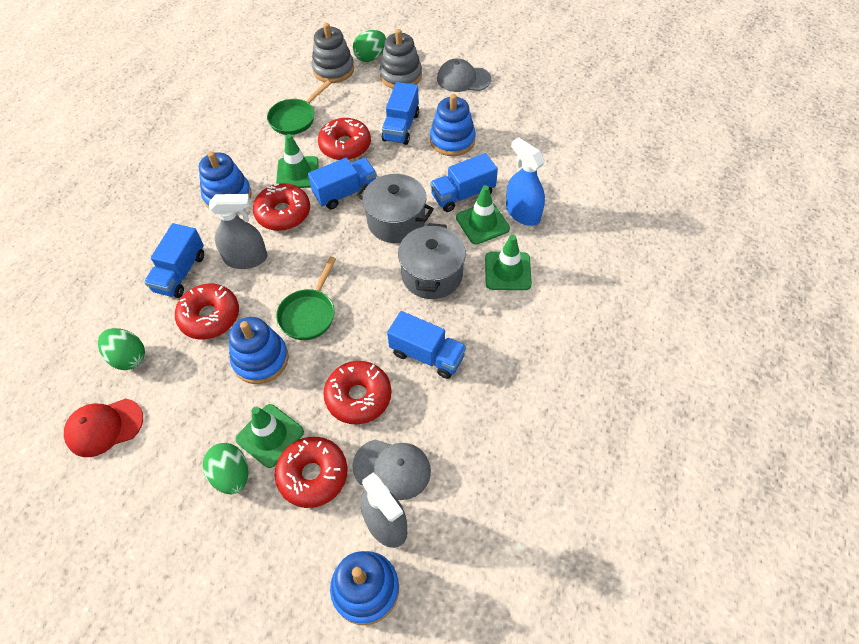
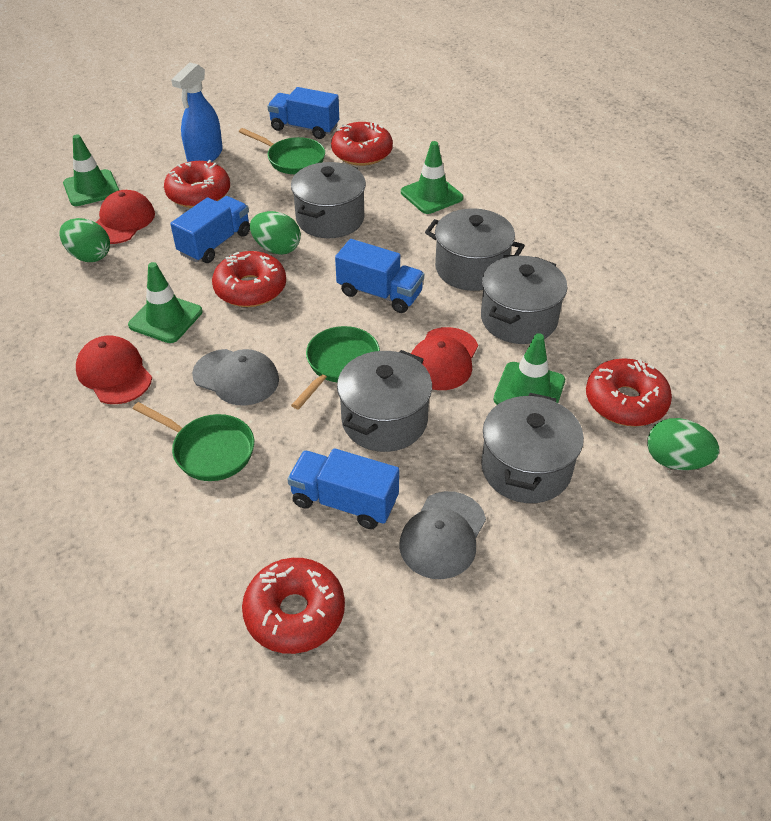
blue stacking toy: 4 -> 0
blue truck: 5 -> 4
green pan: 2 -> 3
grey pot: 2 -> 5
grey spray bottle: 2 -> 0
grey stacking toy: 2 -> 0
red cap: 1 -> 3

